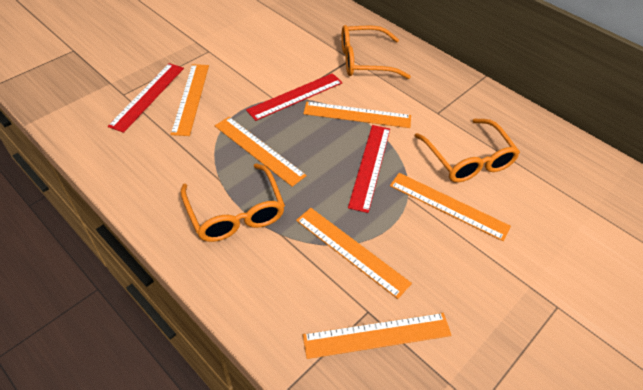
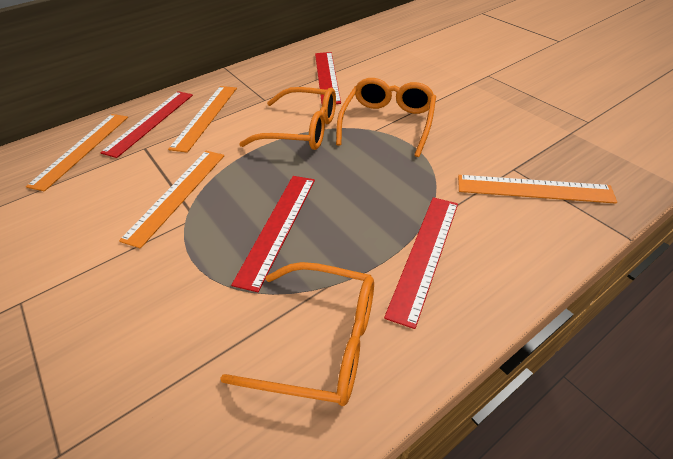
orange ruler: 6 -> 4
red ruler: 3 -> 4

